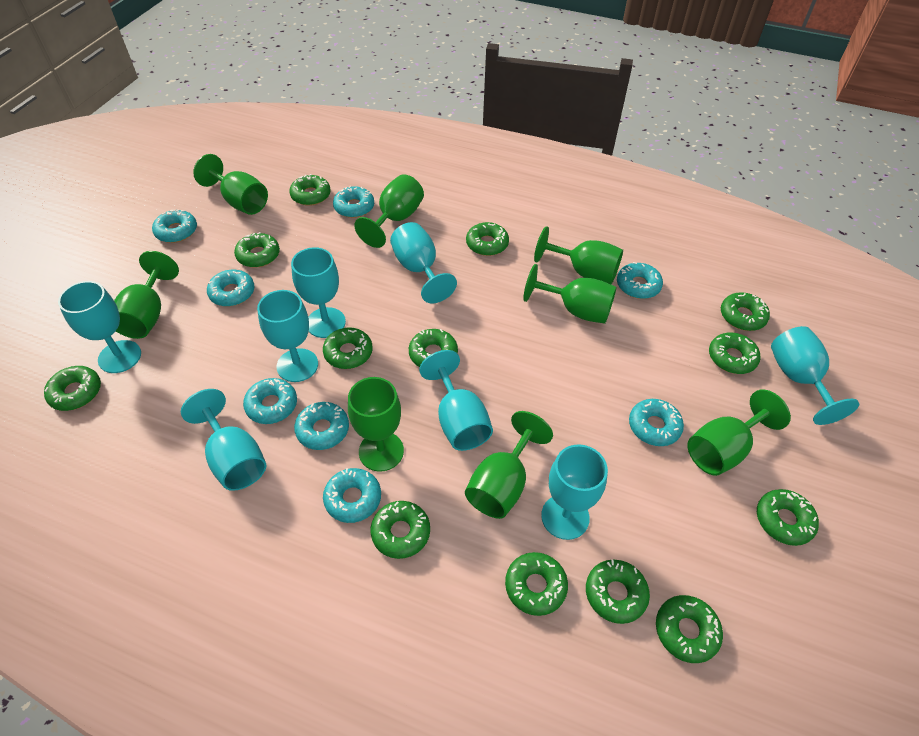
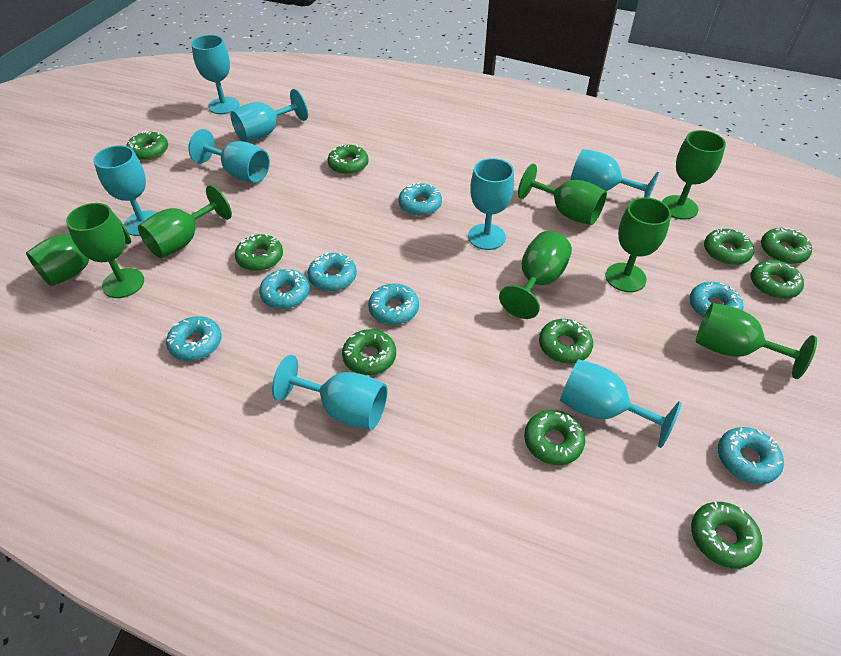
green donut: 13 -> 10
turquoise donut: 8 -> 7

